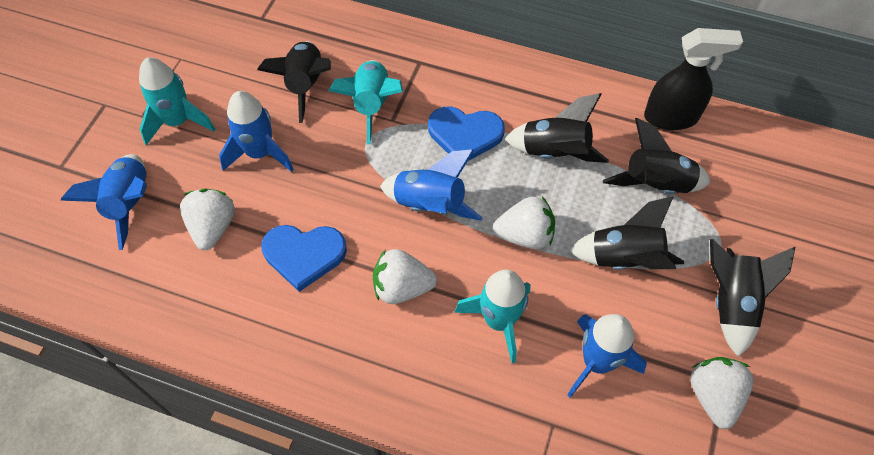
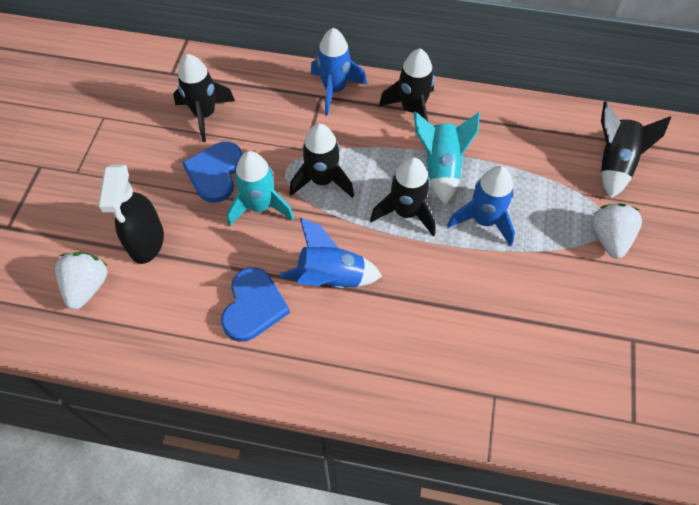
blue rocket: 4 -> 3
turquoise rocket: 3 -> 2
white strawberry: 4 -> 2

